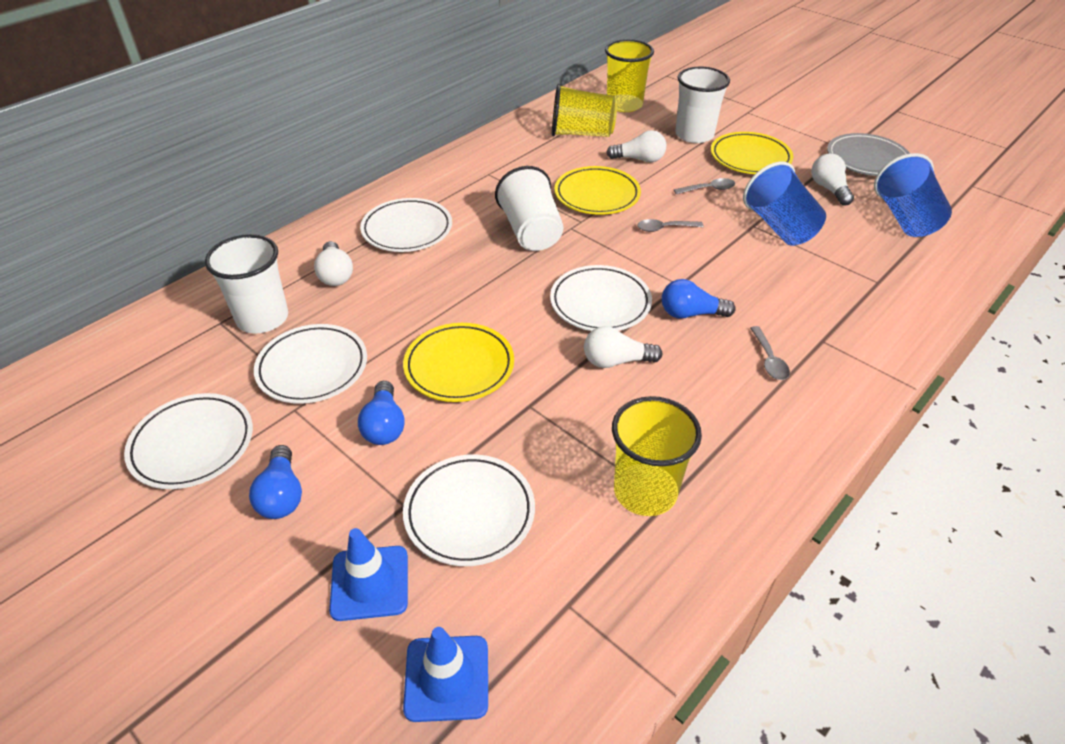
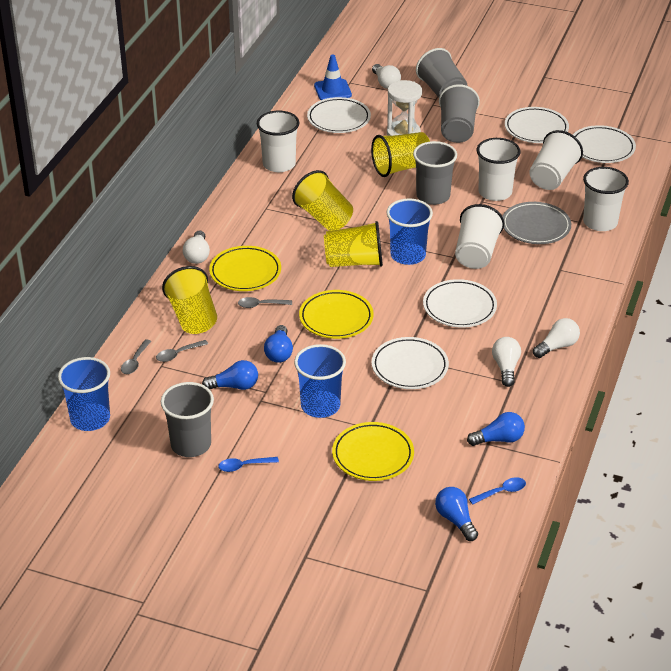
blue cup: 2 -> 3
blue light bulb: 3 -> 4
blue spoon: 0 -> 2
blue traffic cone: 2 -> 1
grey cup: 0 -> 4
white cup: 3 -> 5
white hourglass: 0 -> 1
yellow cup: 3 -> 4

